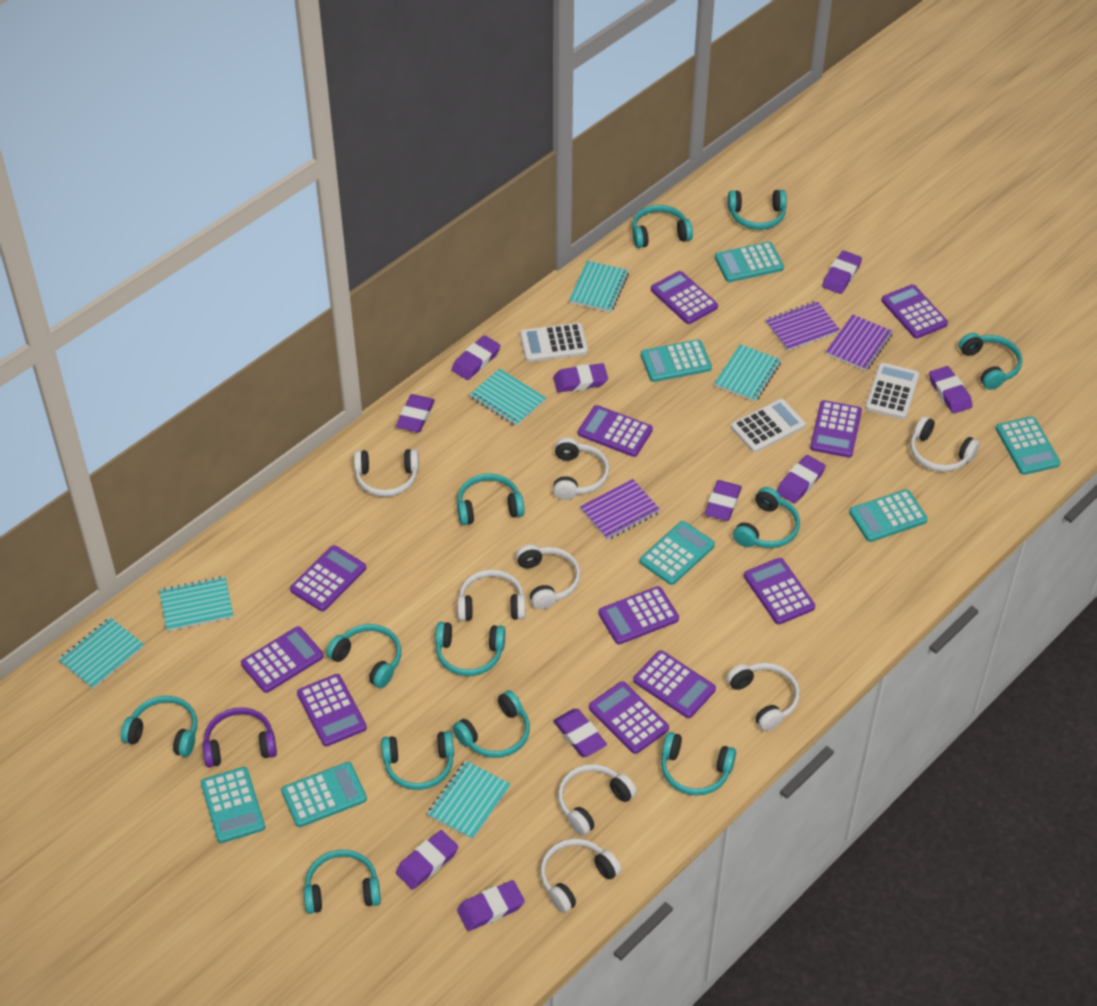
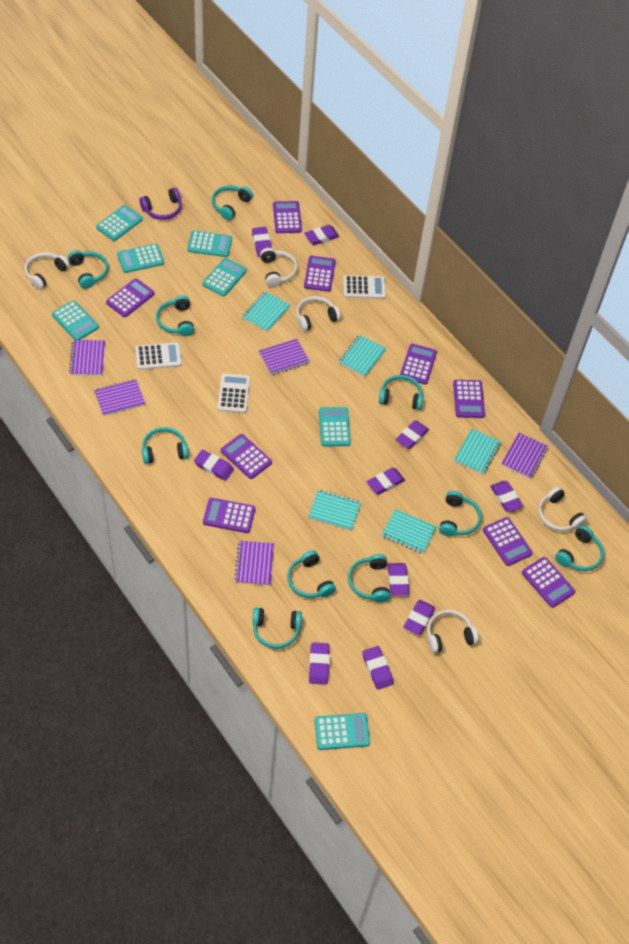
purple calculator: 11 -> 9
purple notebook: 3 -> 5
turquoise headphones: 12 -> 10
turquoise notebook: 6 -> 5
white headphones: 8 -> 5

